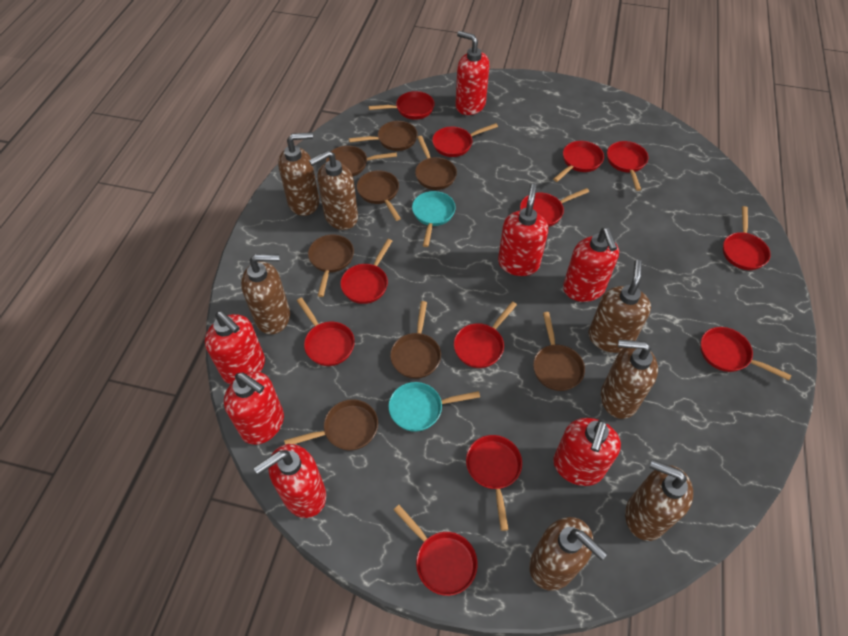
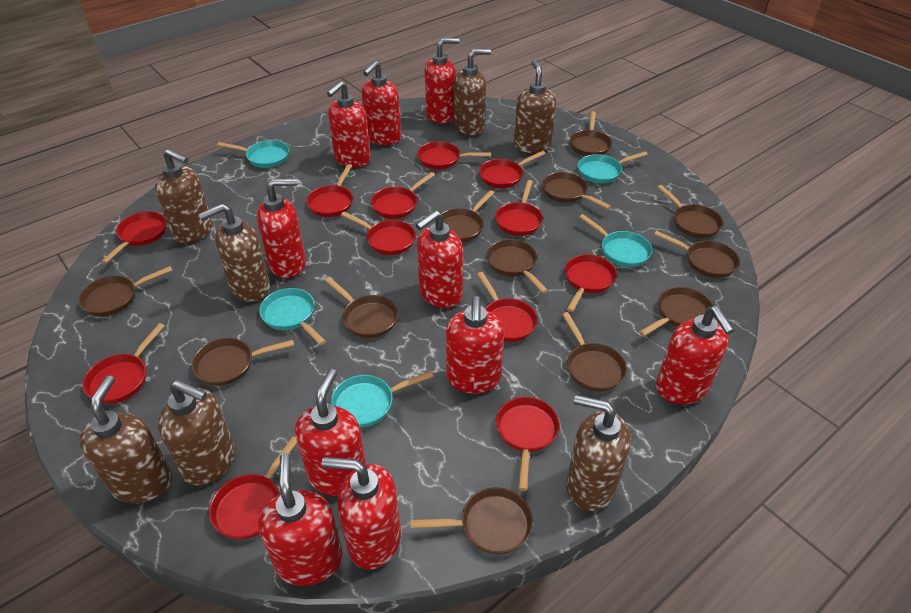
brown pan: 8 -> 12
red soap dispenser: 7 -> 10
turquoise pan: 2 -> 5

